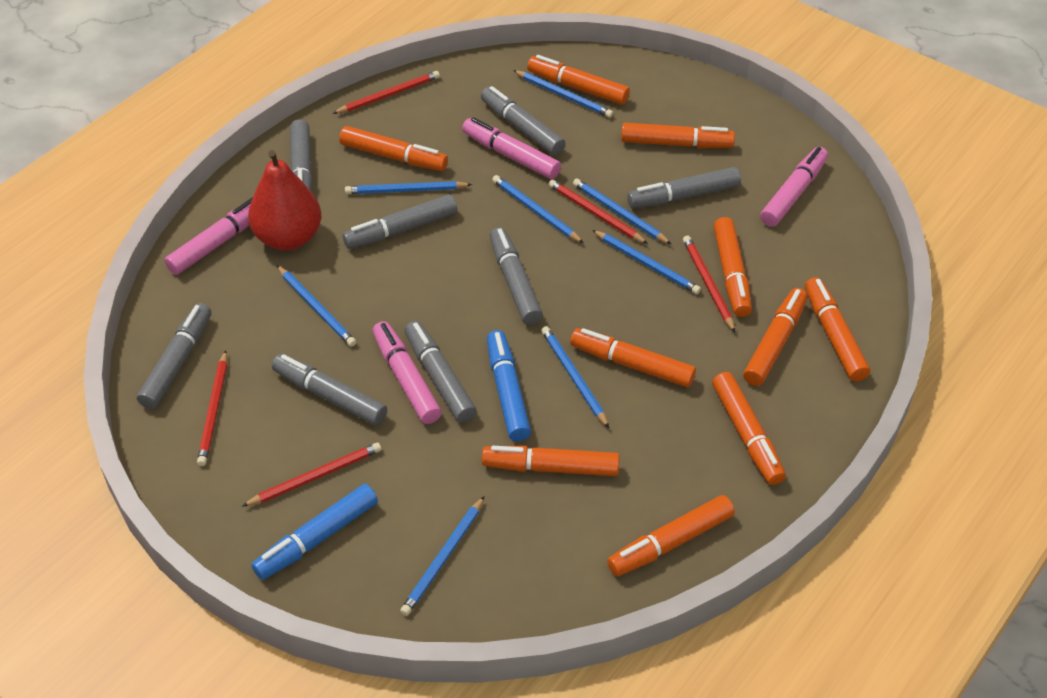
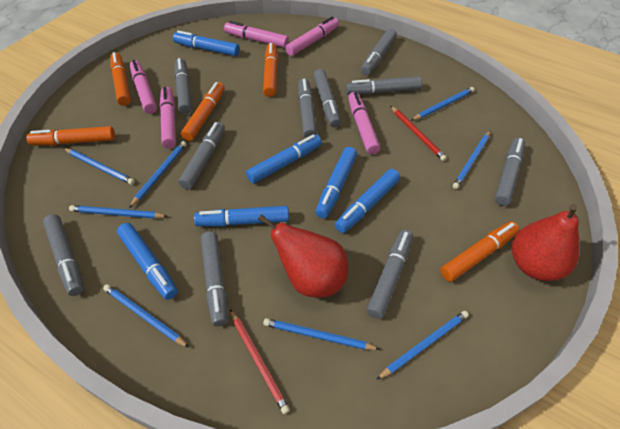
blue marker: 2 -> 6
grey marker: 8 -> 10
orange marker: 10 -> 5
pink marker: 4 -> 5
red pear: 1 -> 2
red pencil: 5 -> 2

